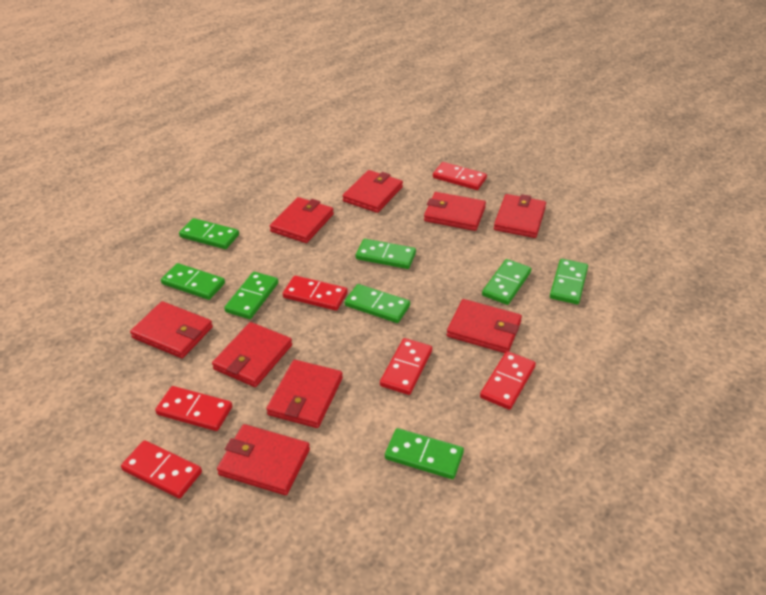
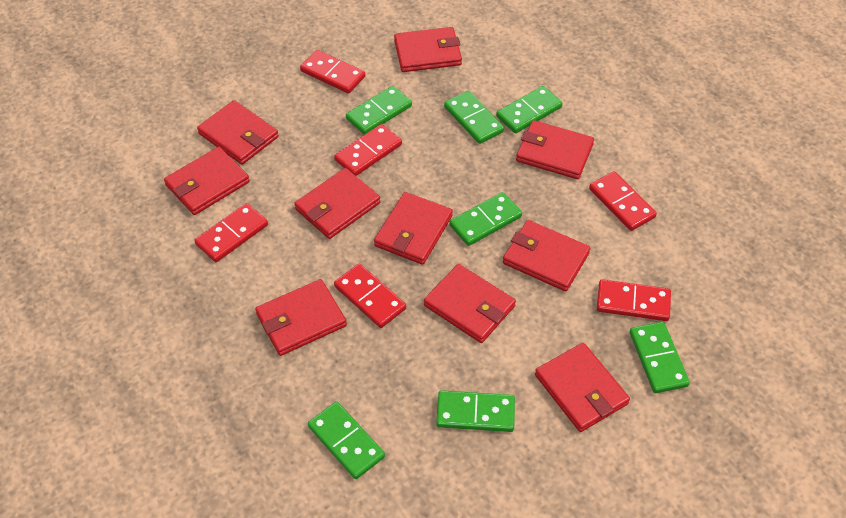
green domino: 8 -> 7
red wallet: 9 -> 10

